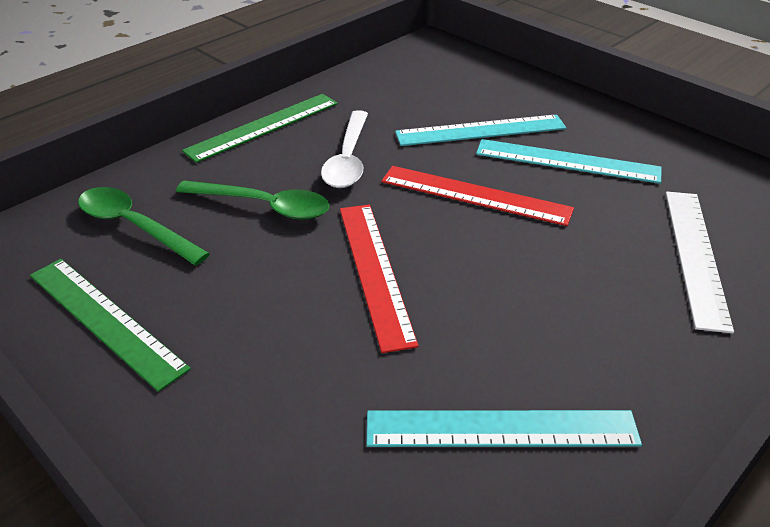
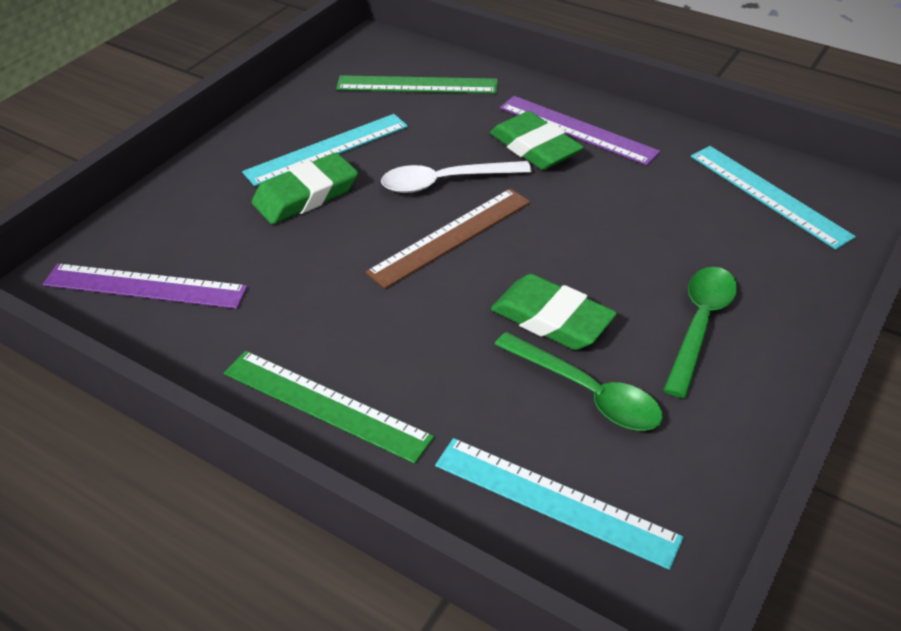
brown ruler: 0 -> 1
green eraser: 0 -> 3
purple ruler: 0 -> 2
red ruler: 2 -> 0
white ruler: 1 -> 0

